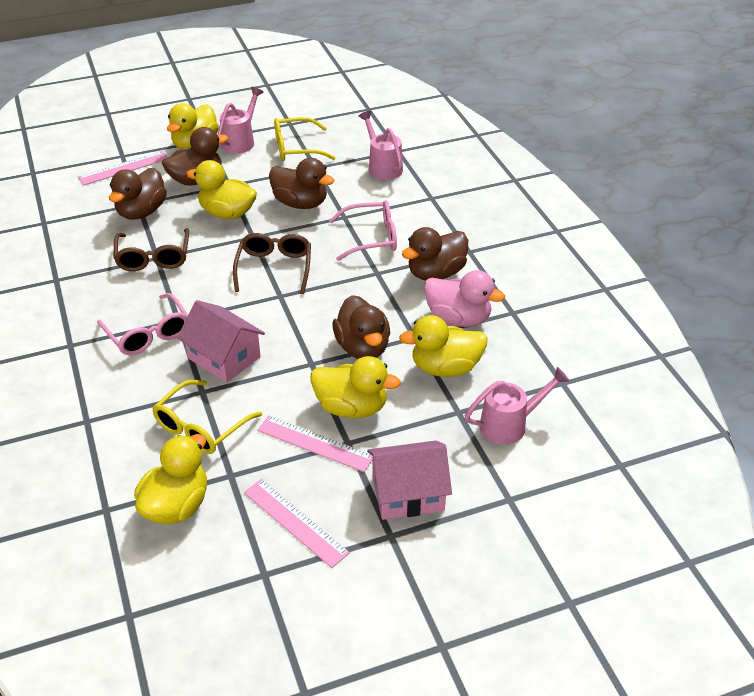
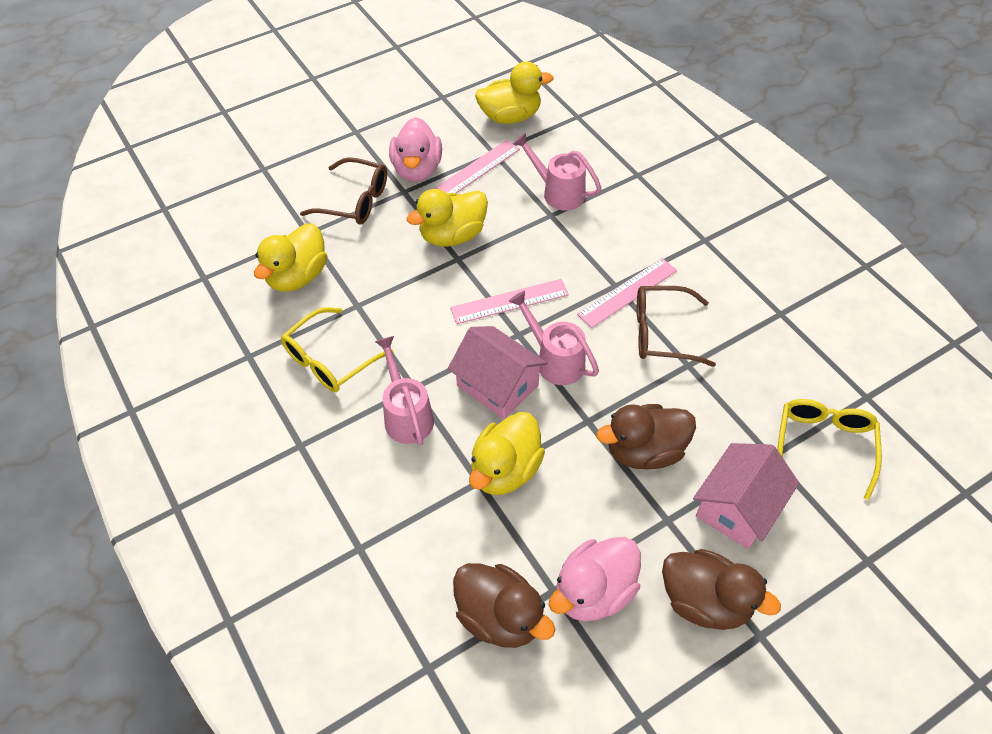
brown duck: 5 -> 3
pink duck: 1 -> 2
pink glasses: 2 -> 0
yellow duck: 5 -> 4

